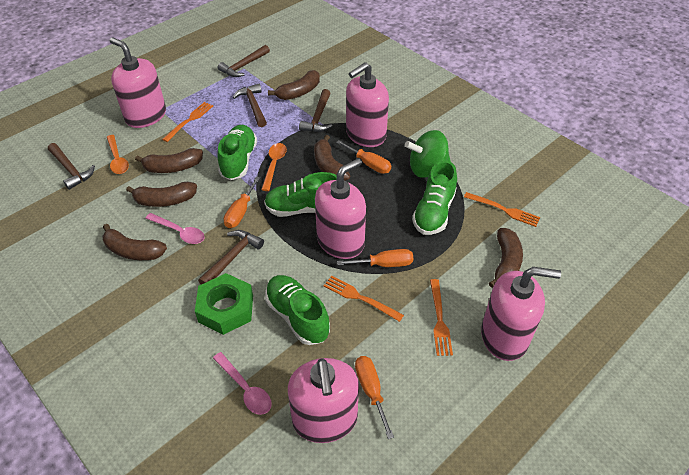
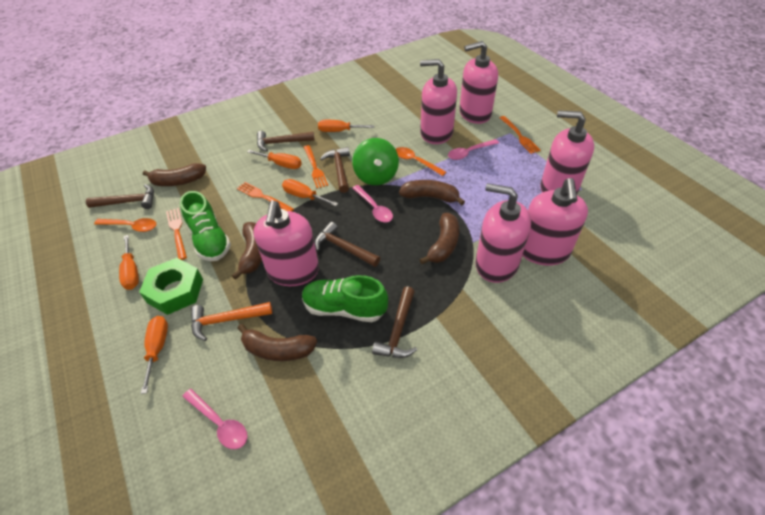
brown banana: 6 -> 5
green shoe: 4 -> 2
orange hammer: 0 -> 1
orange screwdriver: 4 -> 5
pink soap dispenser: 5 -> 6
pink spoon: 2 -> 3

